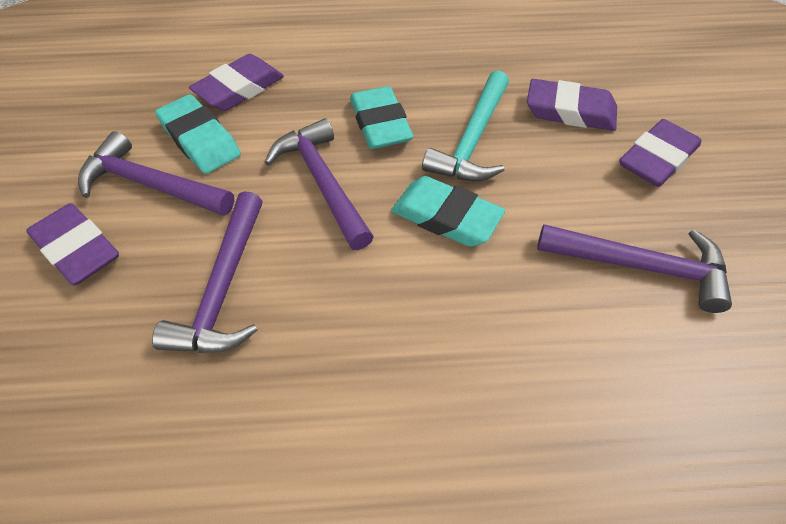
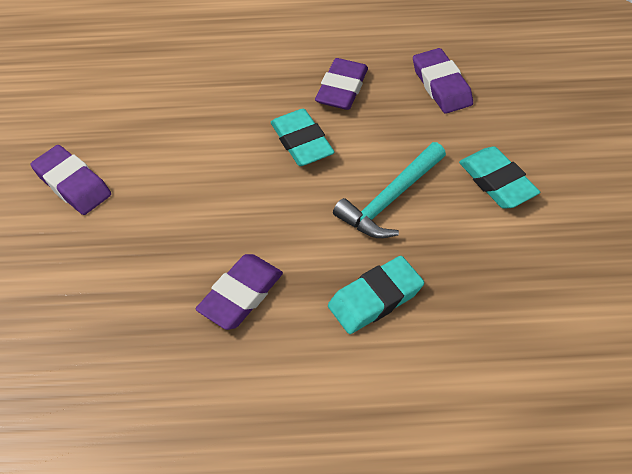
purple hammer: 4 -> 0

